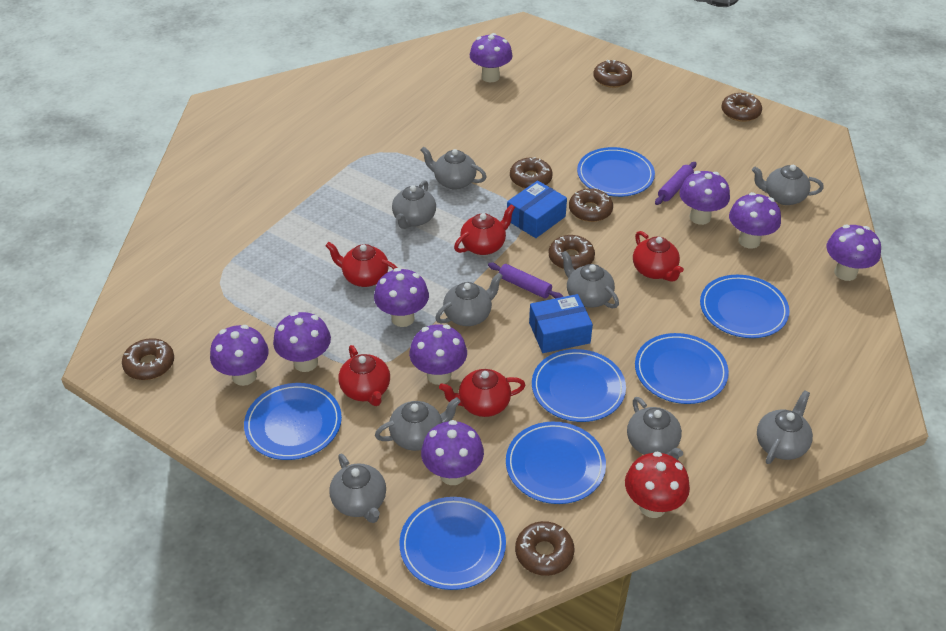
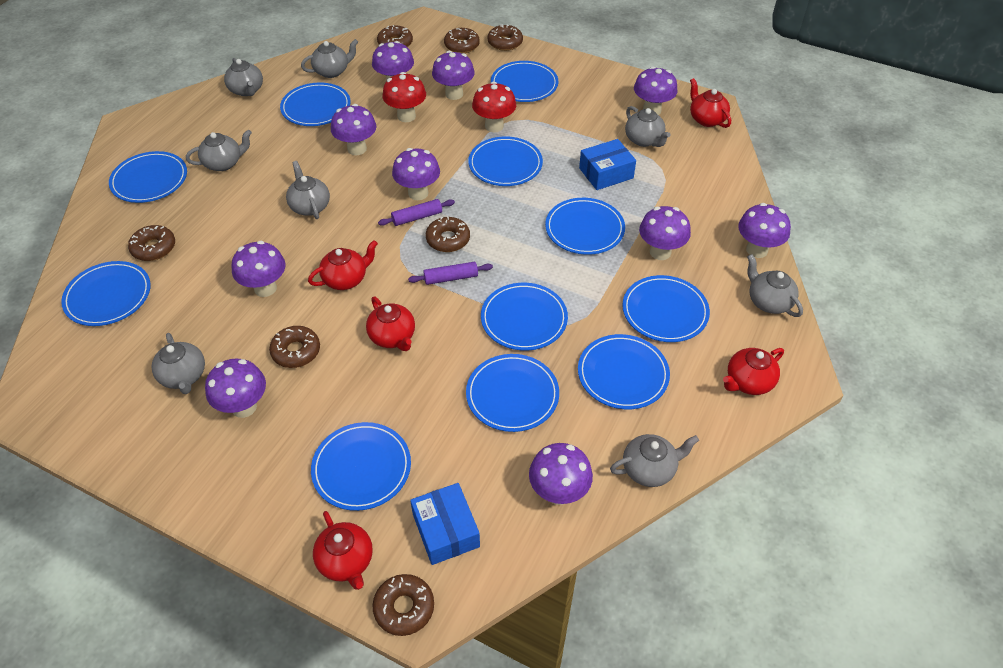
blue plate: 7 -> 11
grey teapot: 9 -> 8
purple mushroom: 9 -> 10
red mushroom: 1 -> 2

